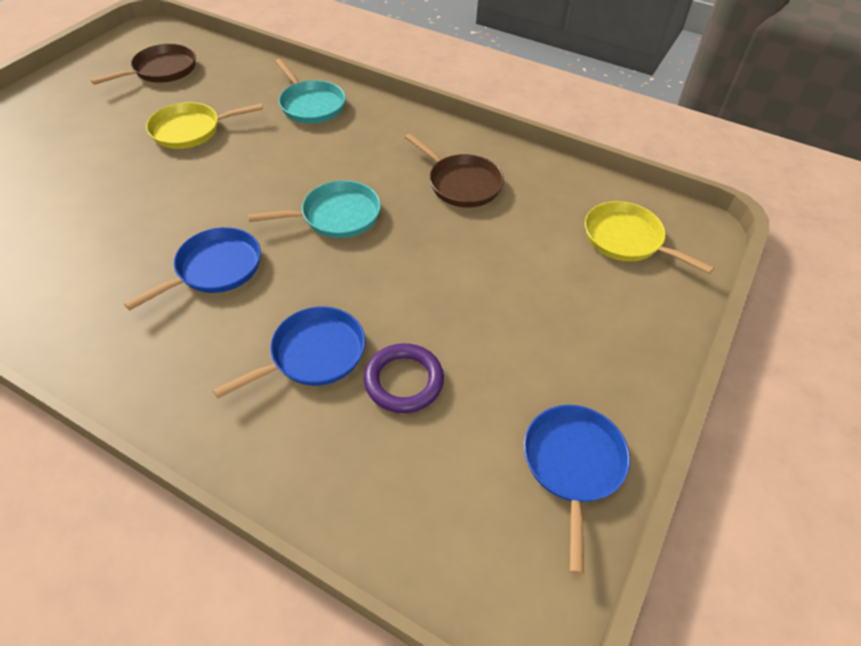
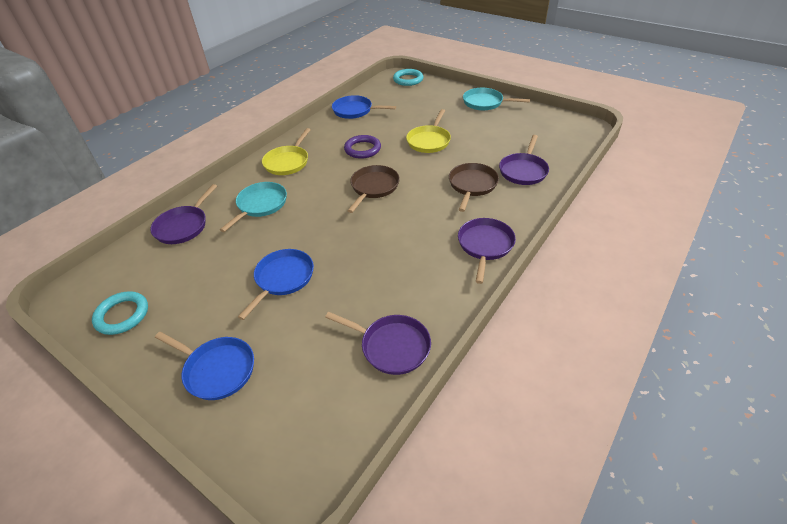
purple pan: 0 -> 4
turquoise ring: 0 -> 2

